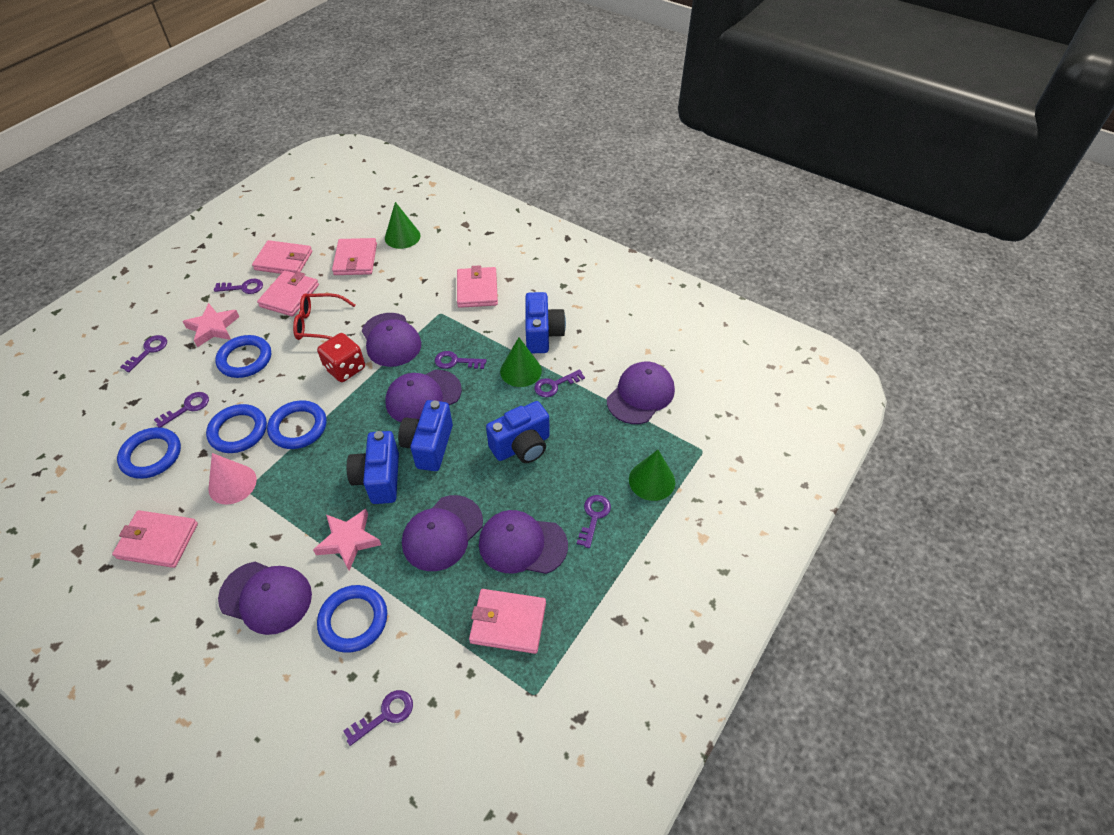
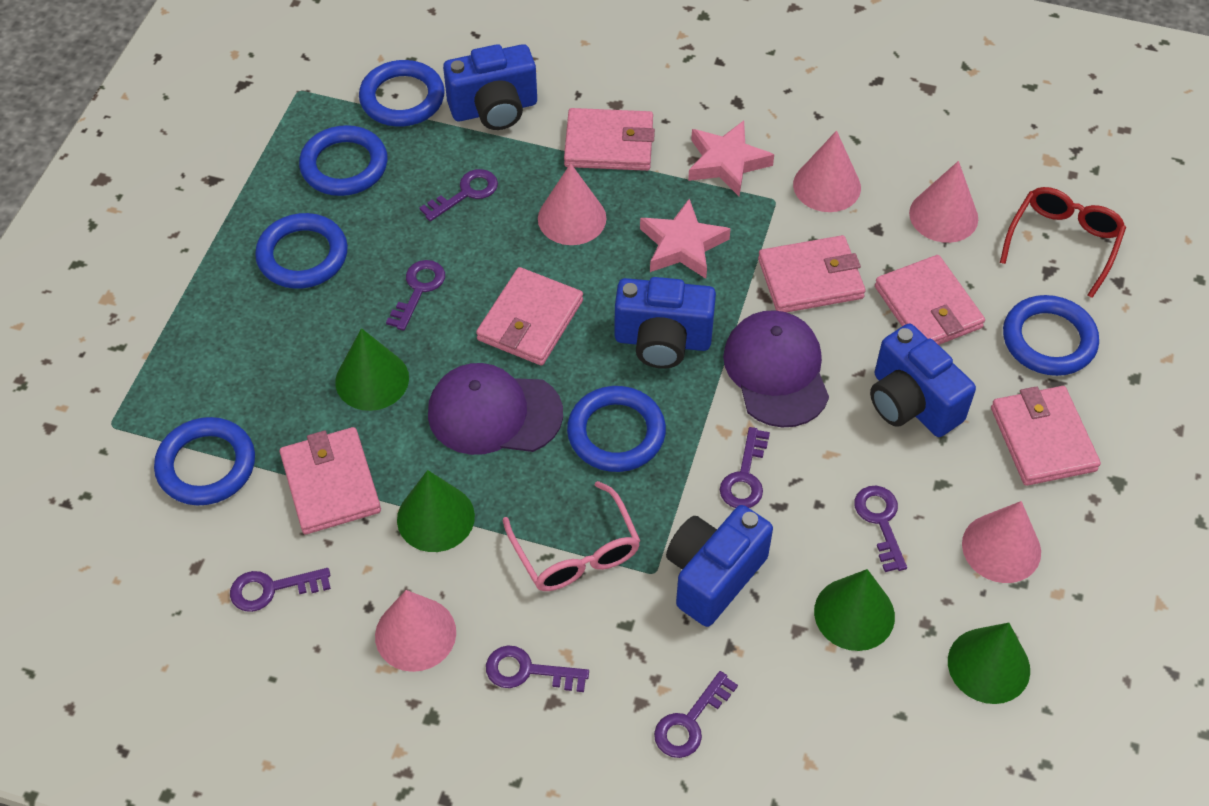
blue ring: 5 -> 6
green cone: 3 -> 4
pink cone: 1 -> 5
pink glasses: 0 -> 1
purple cap: 6 -> 2
red dice: 1 -> 0

